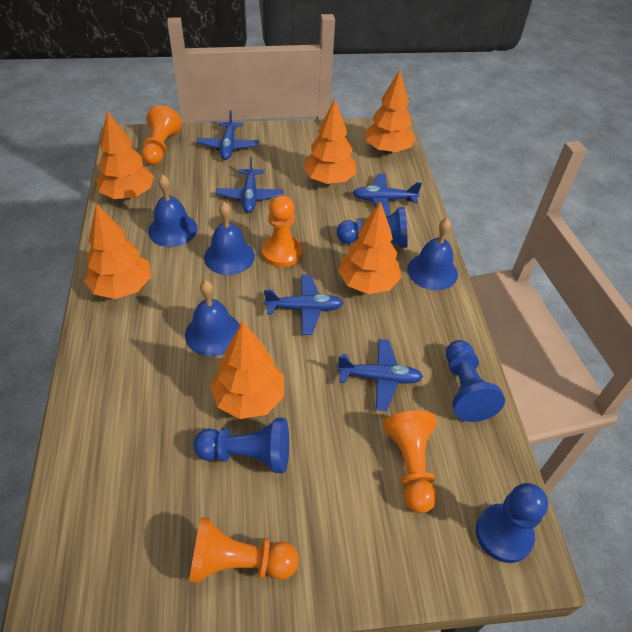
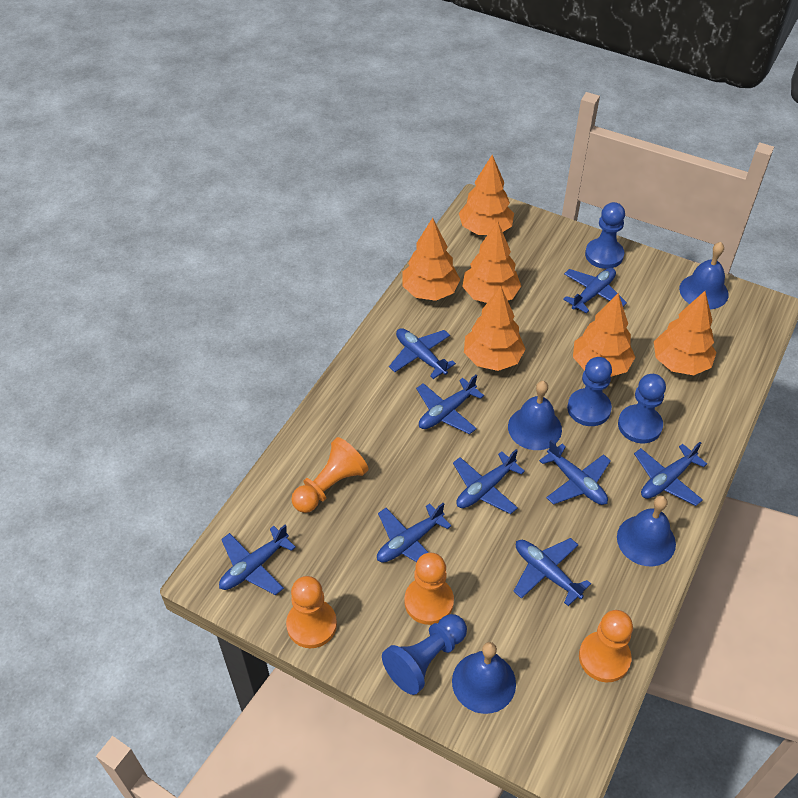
blue plane: 5 -> 9

